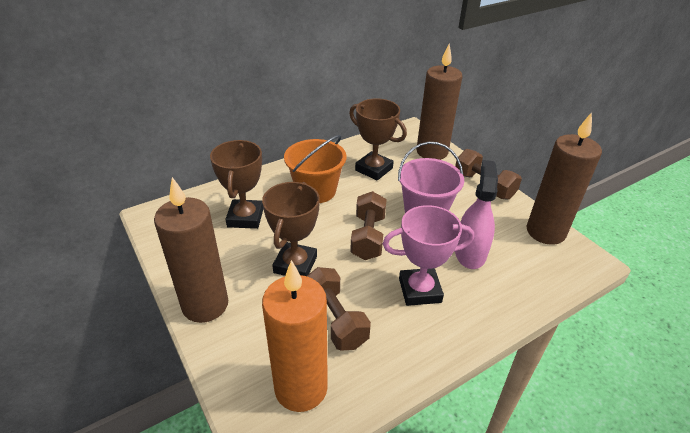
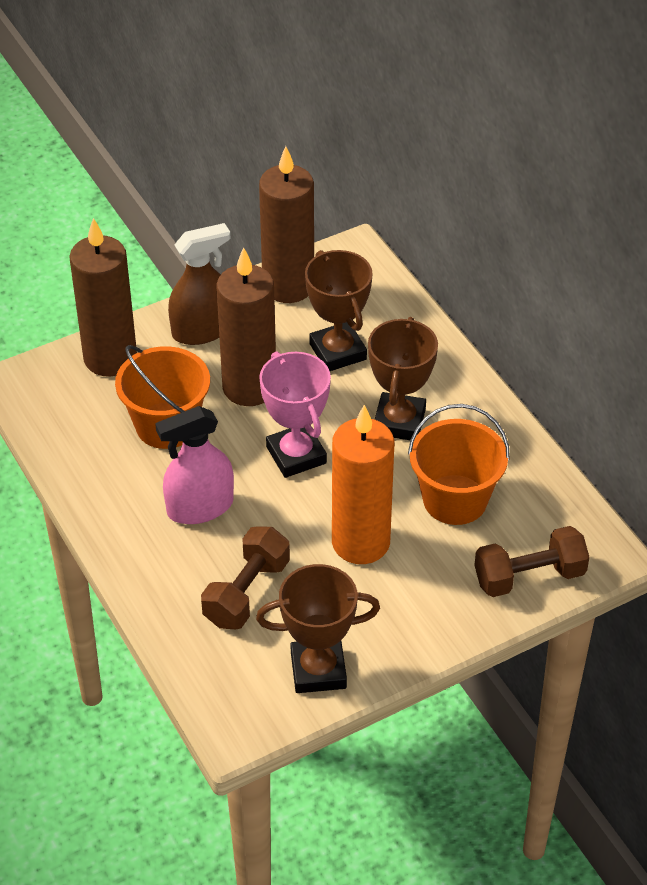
brown dumbbell: 3 -> 2
brown spray bottle: 0 -> 1
orange bucket: 1 -> 2
pink bucket: 1 -> 0

